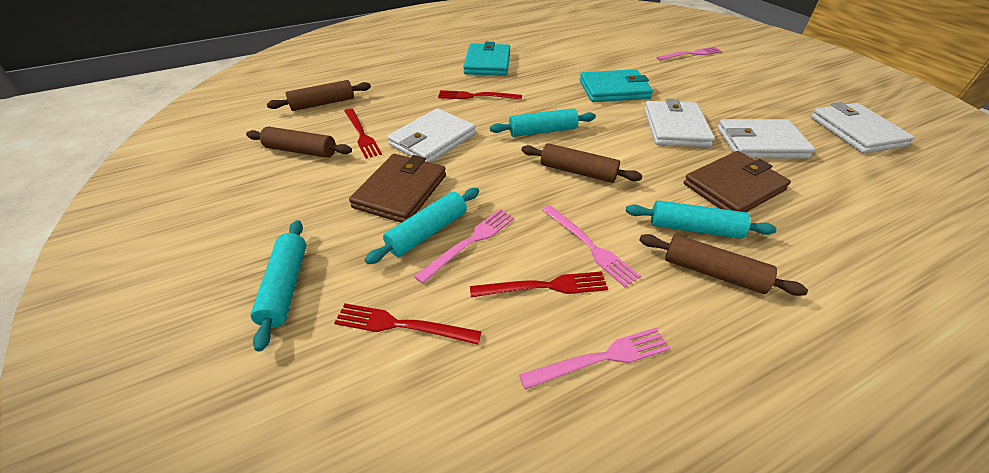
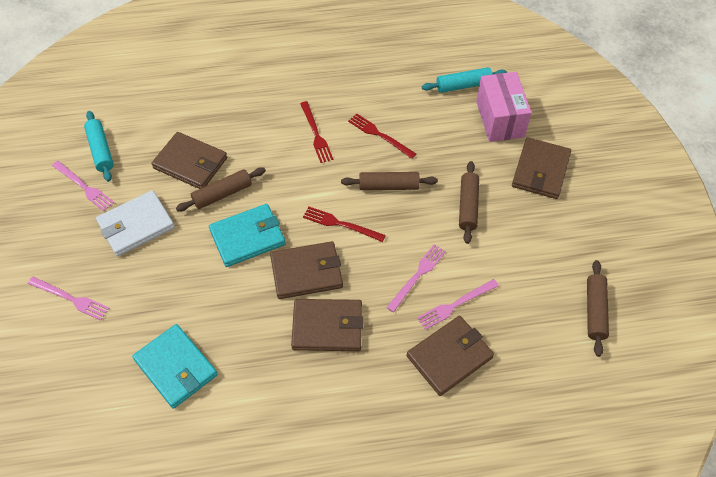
brown wallet: 2 -> 5
pink box: 0 -> 1
red fork: 4 -> 3
turquoise rolling pin: 4 -> 2
white wallet: 4 -> 1

